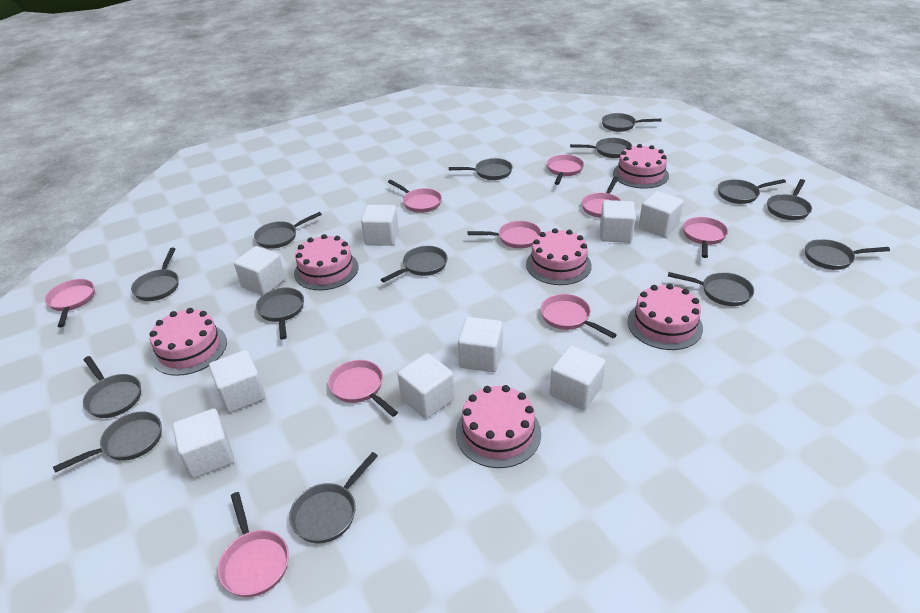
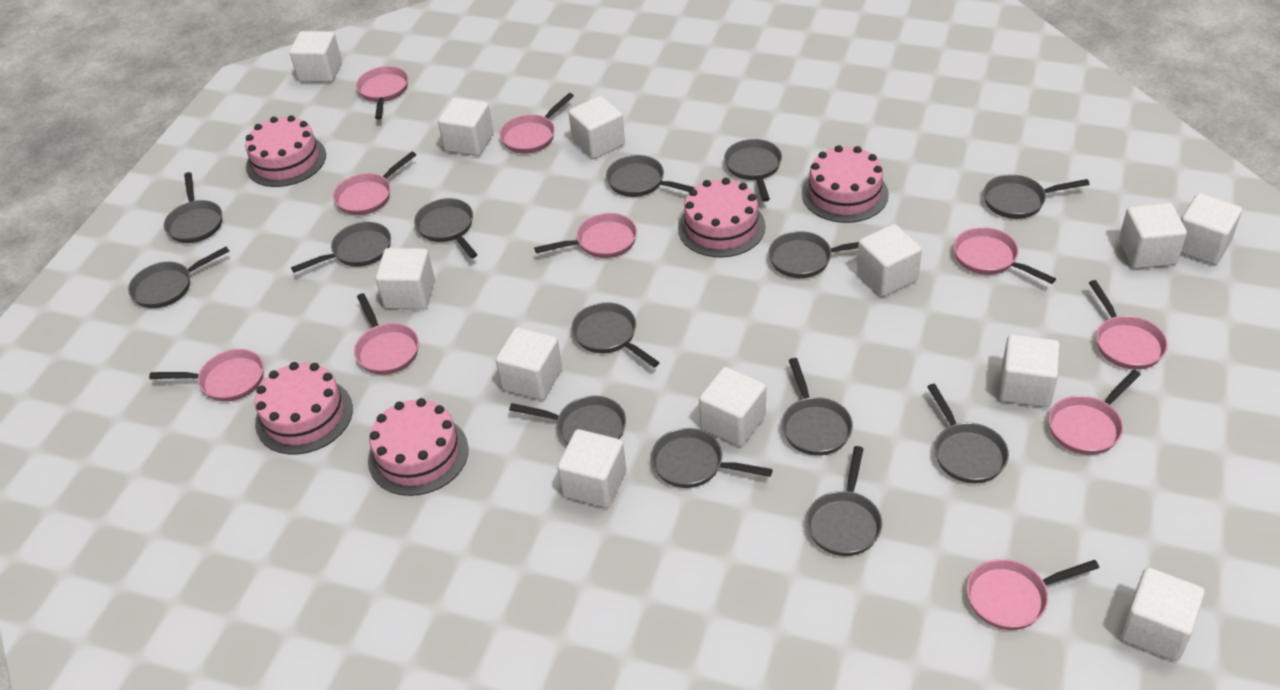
pink cake: 6 -> 5
pink pan: 9 -> 10
white cube: 9 -> 12

